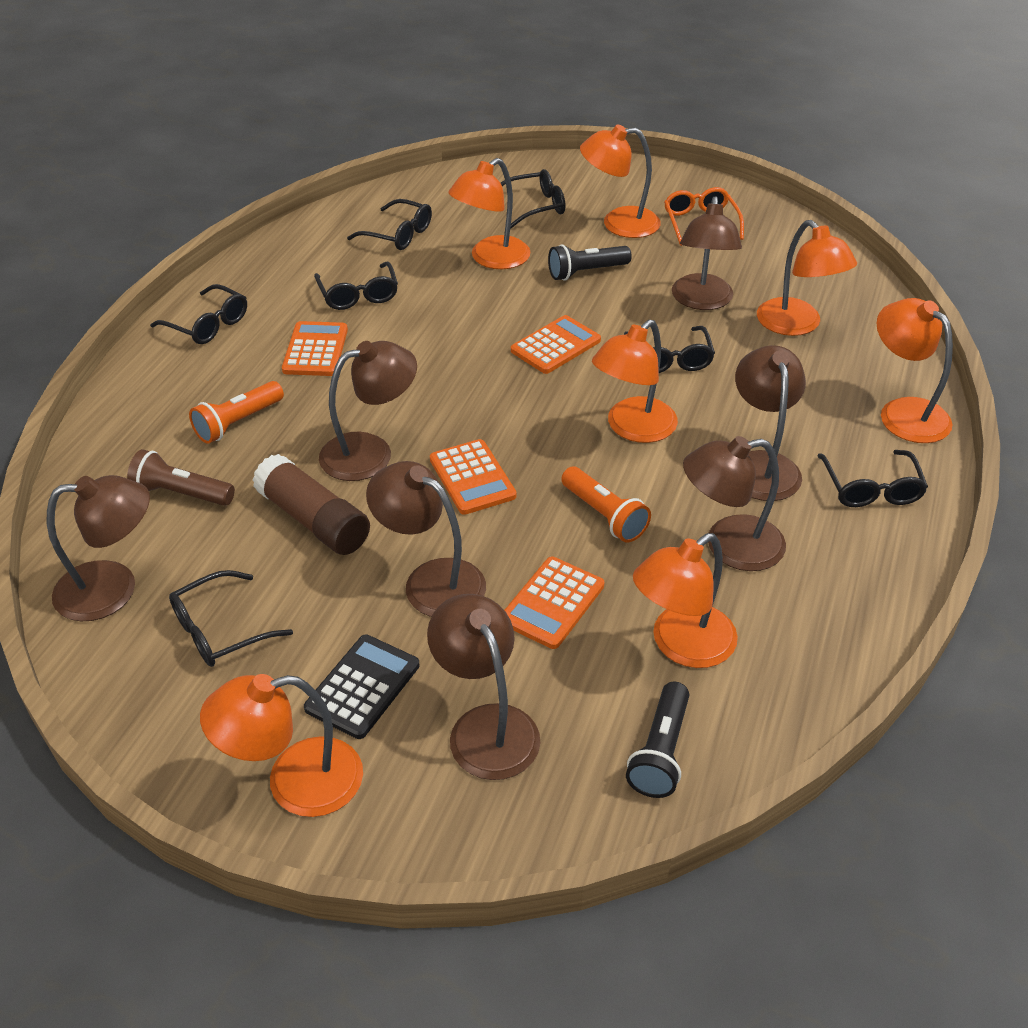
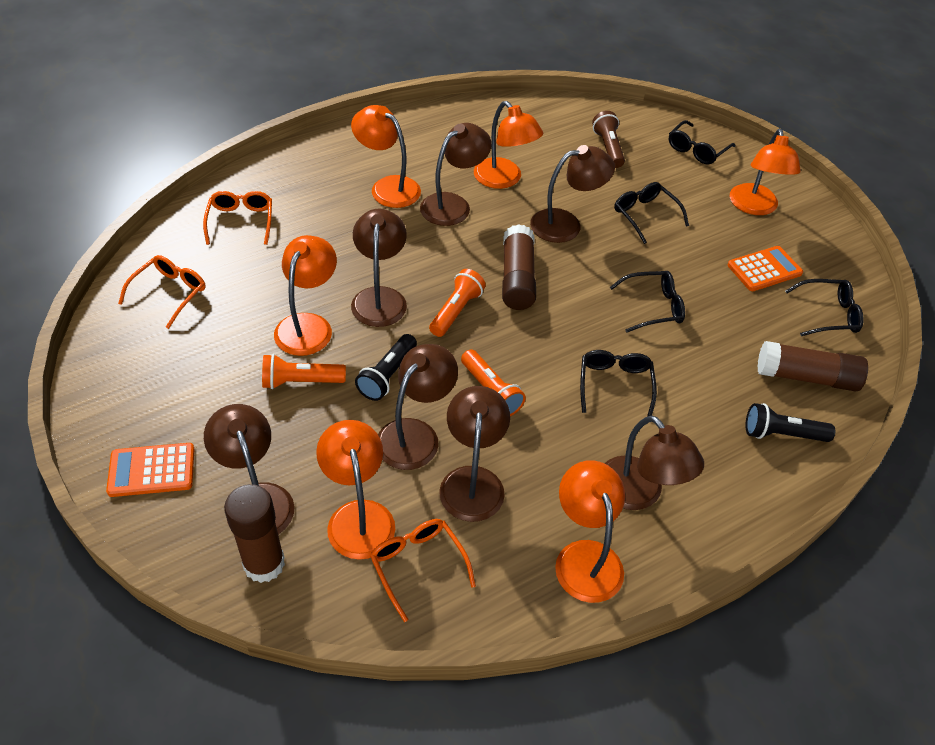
black calculator: 1 -> 0
black glasses: 7 -> 5
brown glue stick: 1 -> 3
orange calculator: 4 -> 2
orange flashlight: 2 -> 3
orange glasses: 1 -> 3
orange lamp: 7 -> 6

